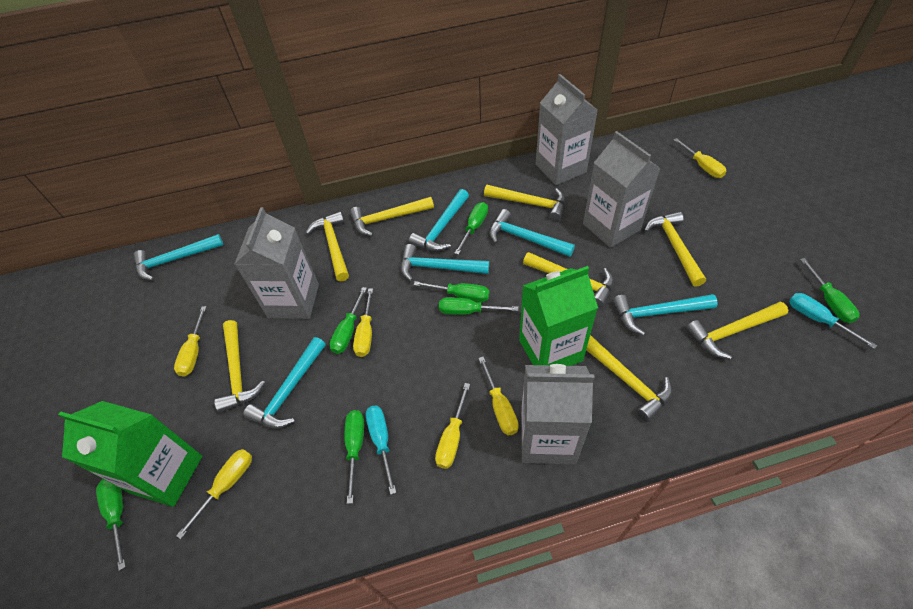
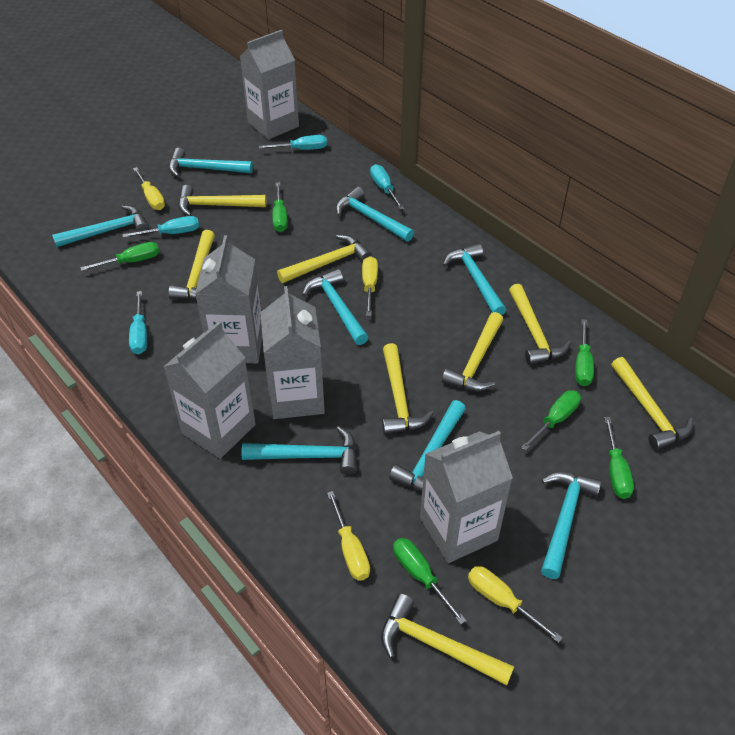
green carton: 2 -> 0
green screwdriver: 7 -> 6
grey carton: 4 -> 5
turquoise hammer: 6 -> 8
turquoise screwdriver: 2 -> 4
yellow screwdriver: 6 -> 4

